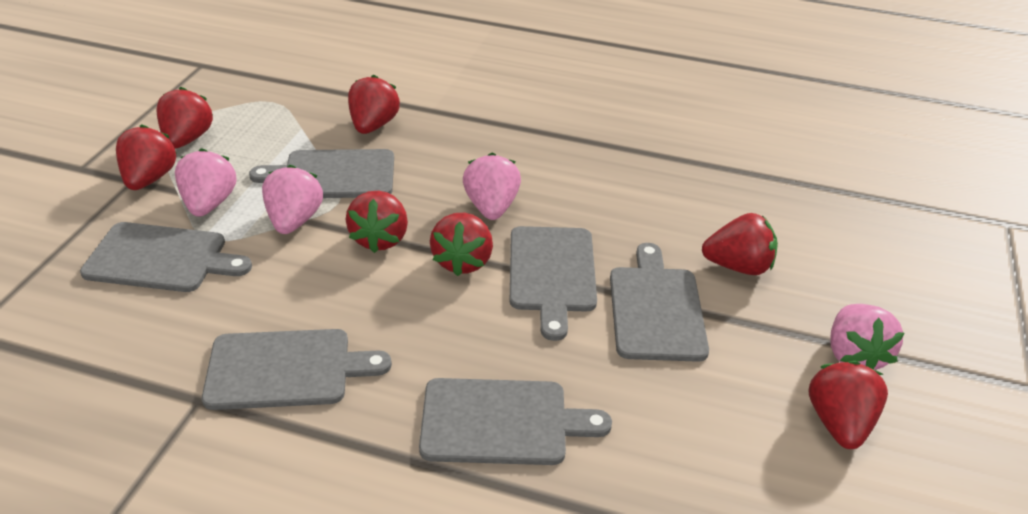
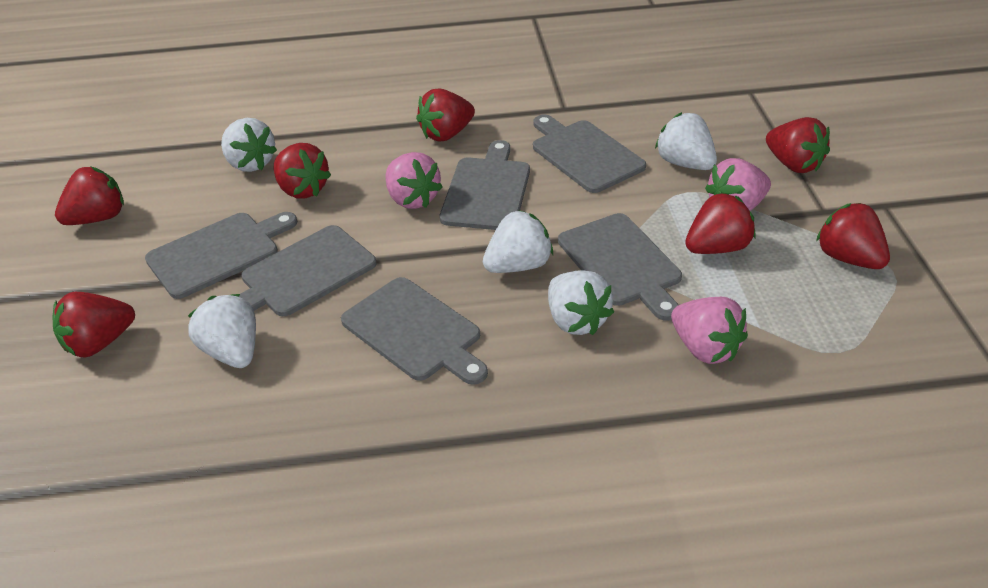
pink strawberry: 4 -> 3
white strawberry: 0 -> 5

